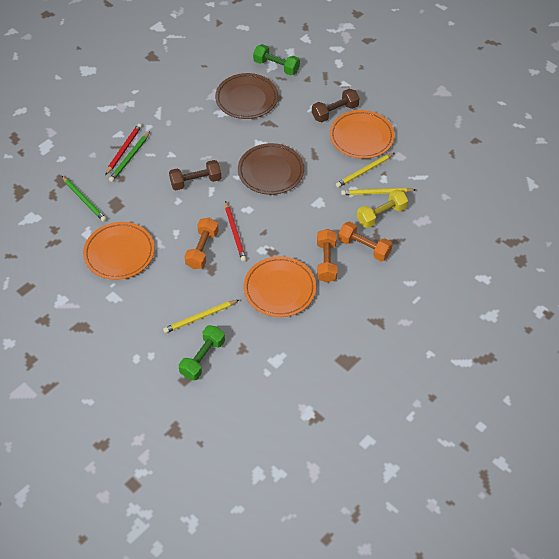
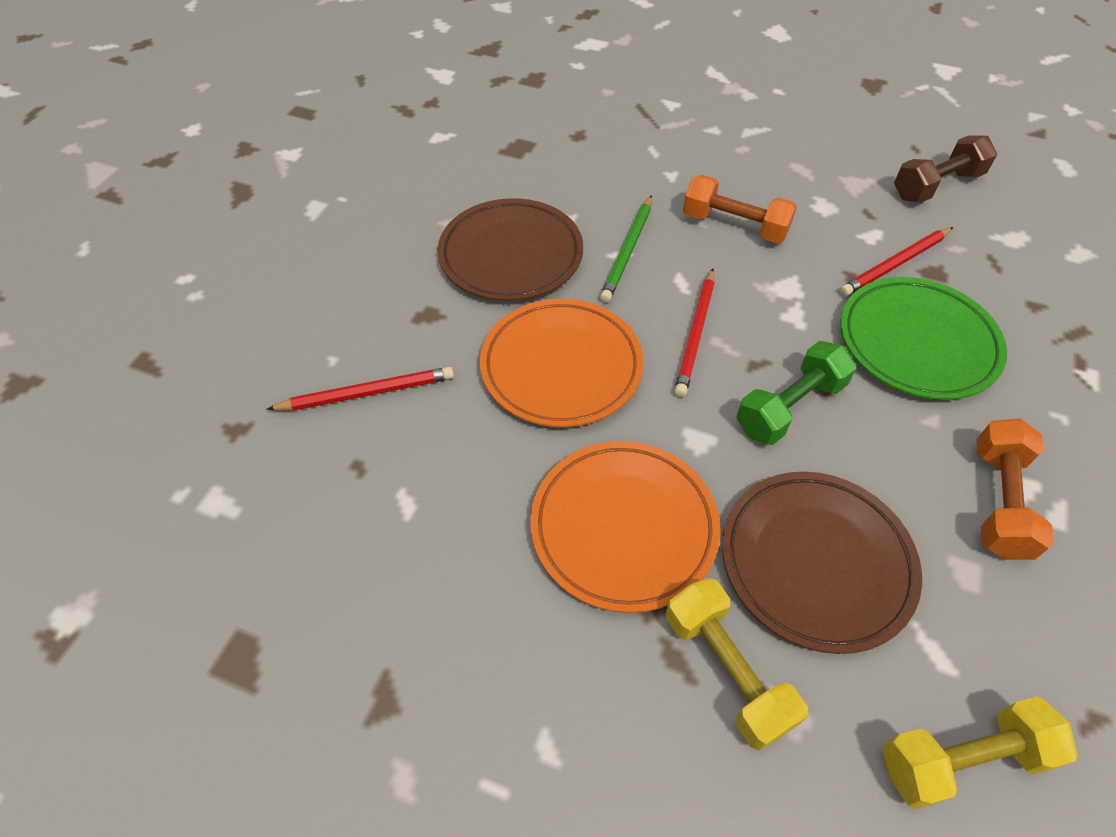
brown dumbbell: 2 -> 1
green dumbbell: 2 -> 1
green pencil: 2 -> 1
green plate: 0 -> 1
orange dumbbell: 3 -> 2
orange plate: 3 -> 2
red pencil: 2 -> 3
yellow dumbbell: 1 -> 2
yellow pencil: 3 -> 0

